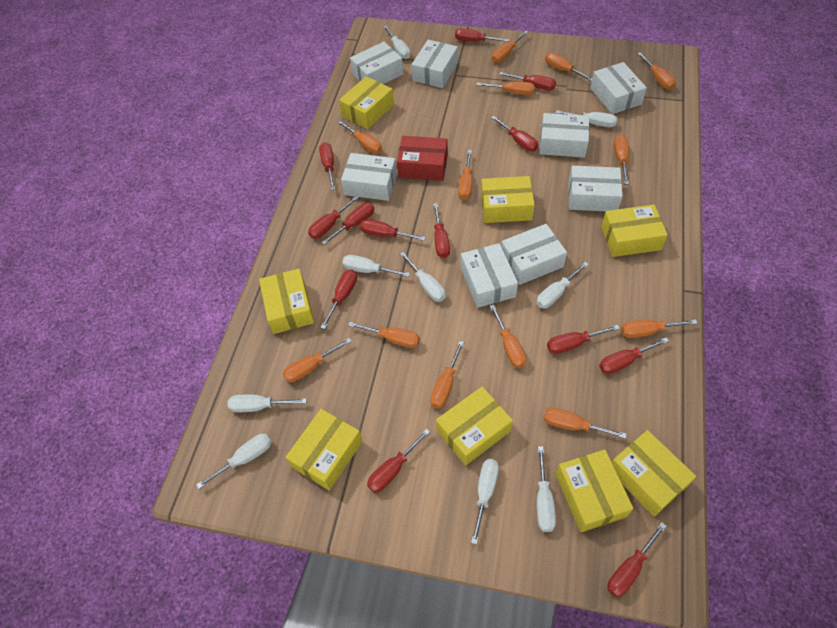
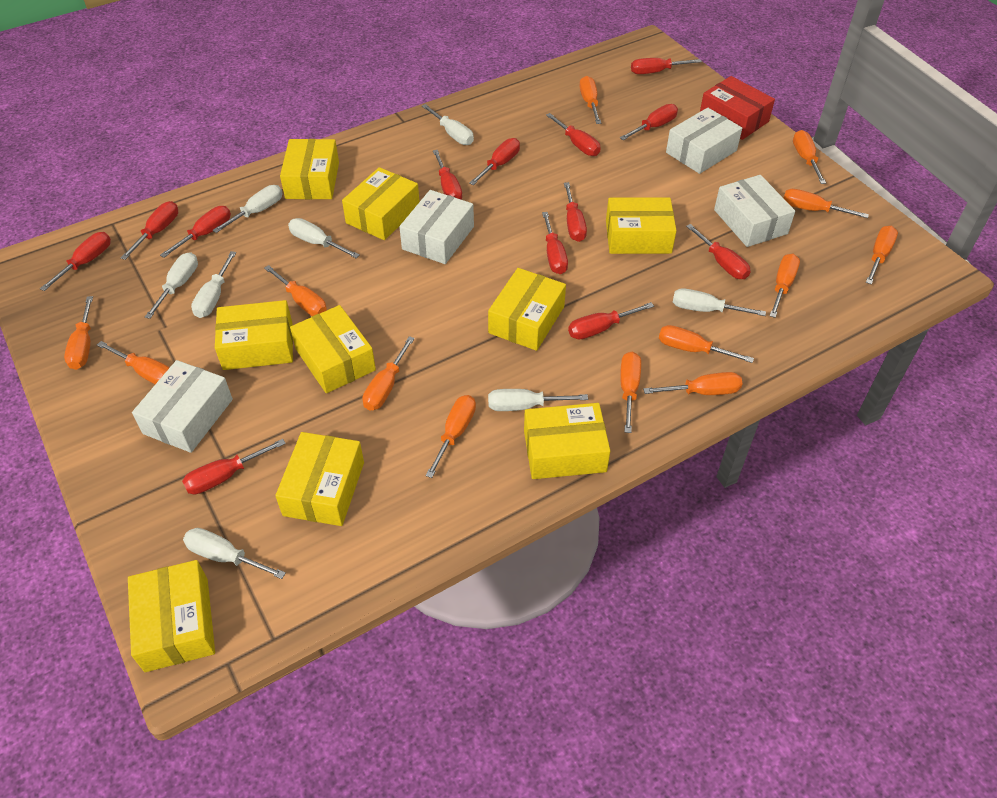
white box: 8 -> 4
white screwdriver: 9 -> 8
yellow box: 8 -> 9

